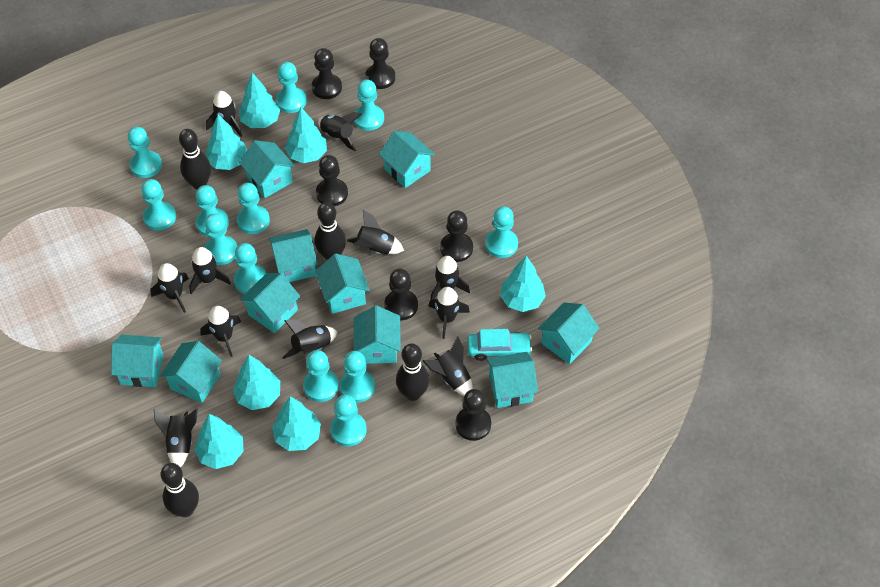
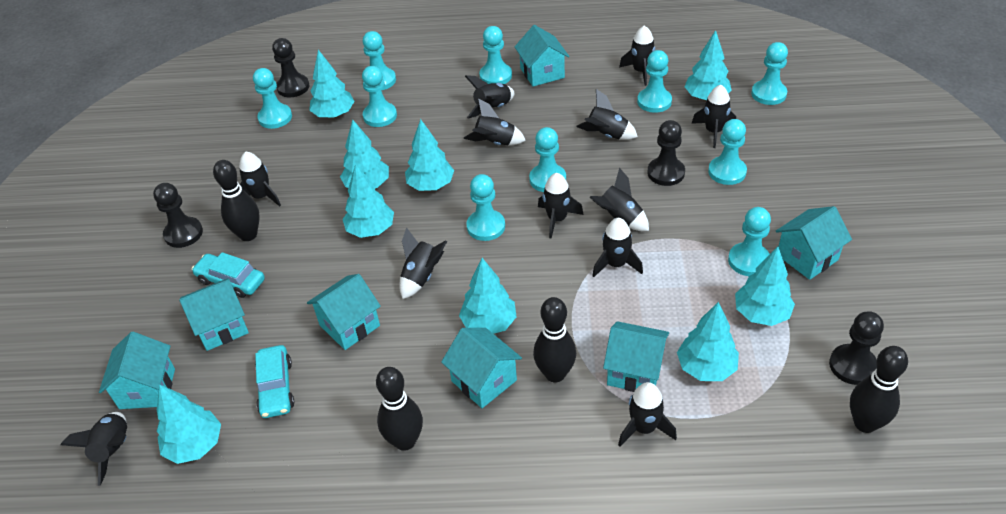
black pawn: 6 -> 4
black rocket: 11 -> 12
turquoise car: 1 -> 2
turquoise house: 10 -> 7
turquoise pawn: 12 -> 10
turquoise tree: 7 -> 9

